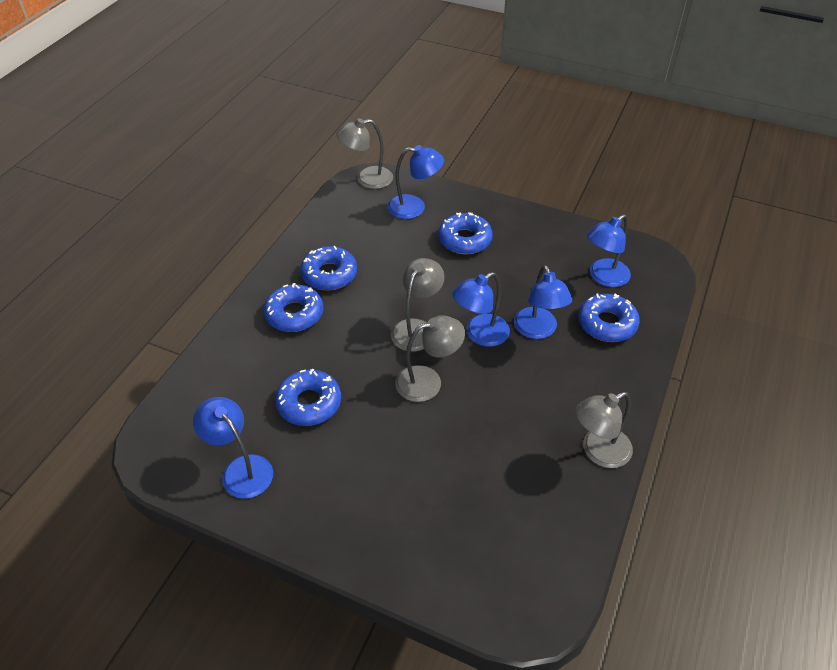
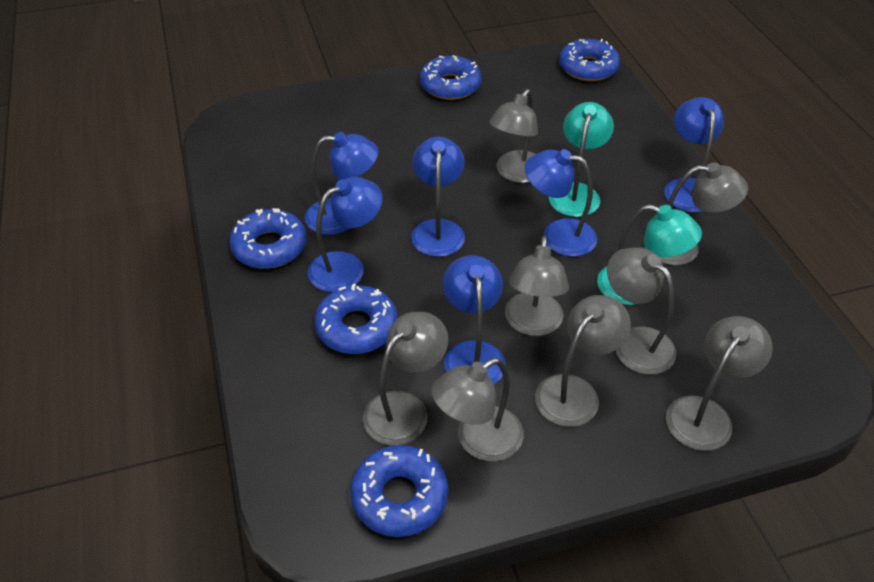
blue lamp: 5 -> 6
grey lamp: 4 -> 8
turquoise lamp: 0 -> 2

